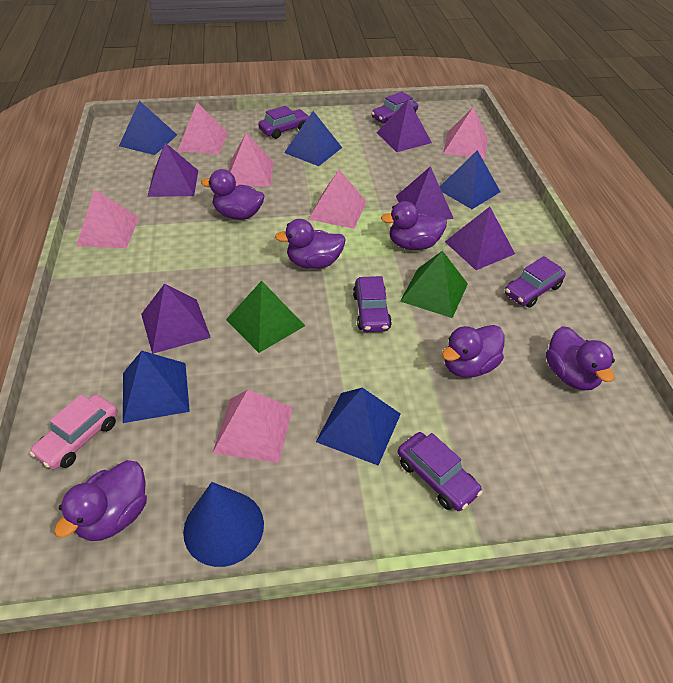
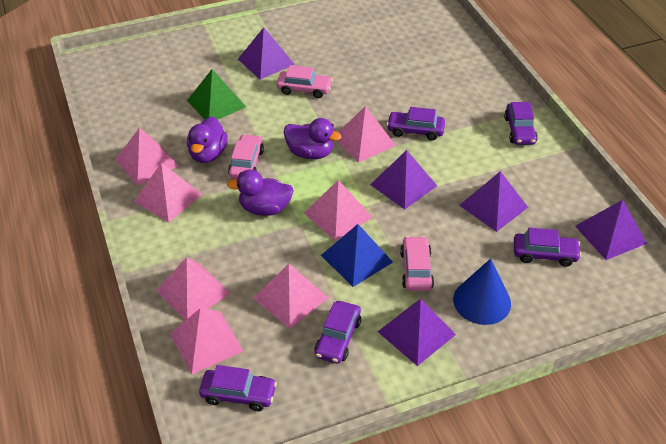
blue pyramid: 5 -> 1
green pyramid: 2 -> 1
pink car: 1 -> 3
pink pyramid: 6 -> 7
purple duck: 6 -> 3

